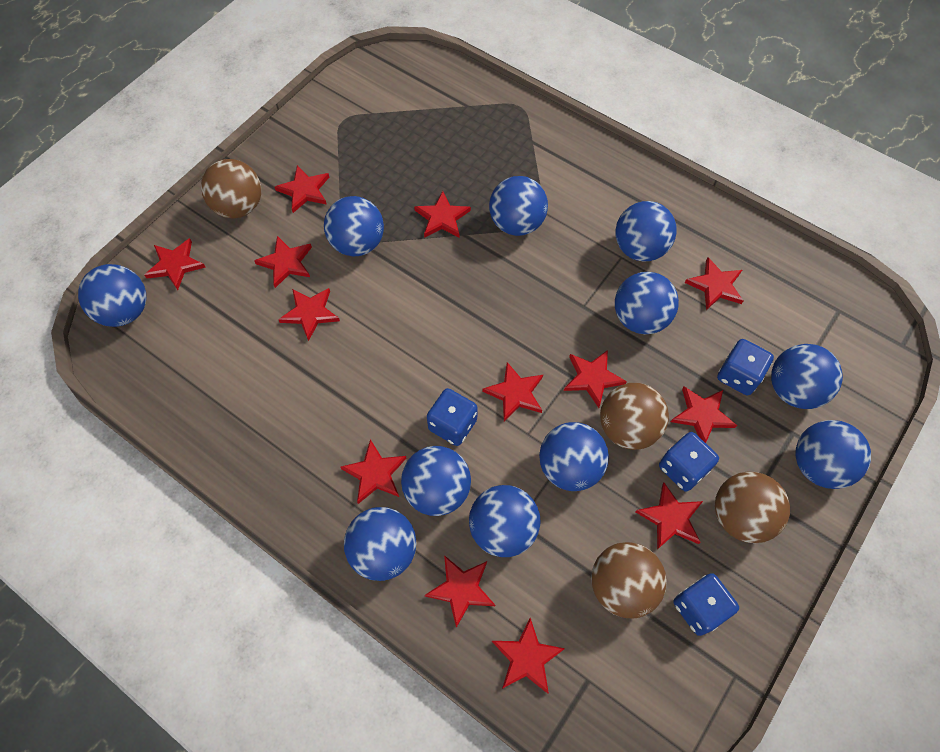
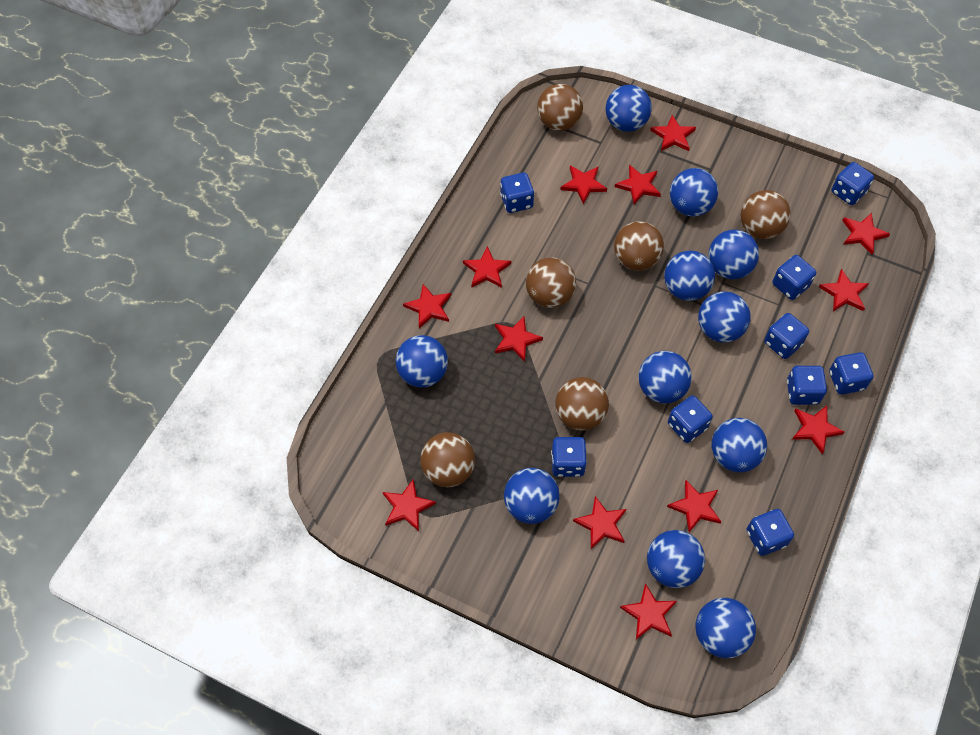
blue dice: 4 -> 9
brown ball: 4 -> 6

